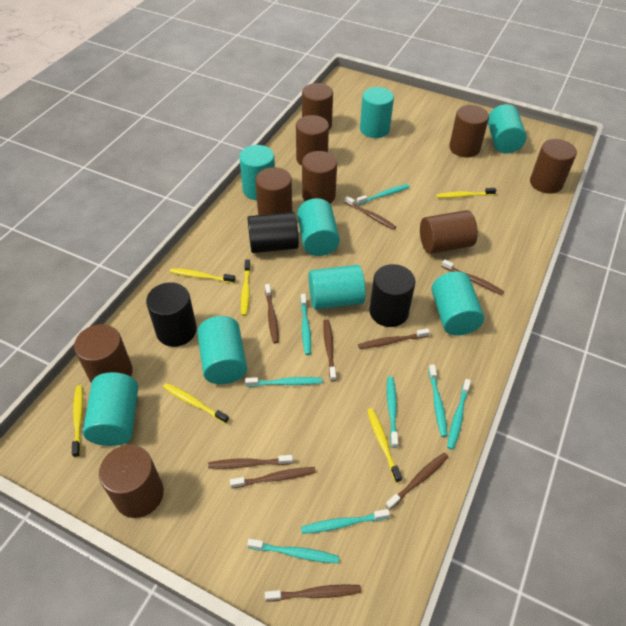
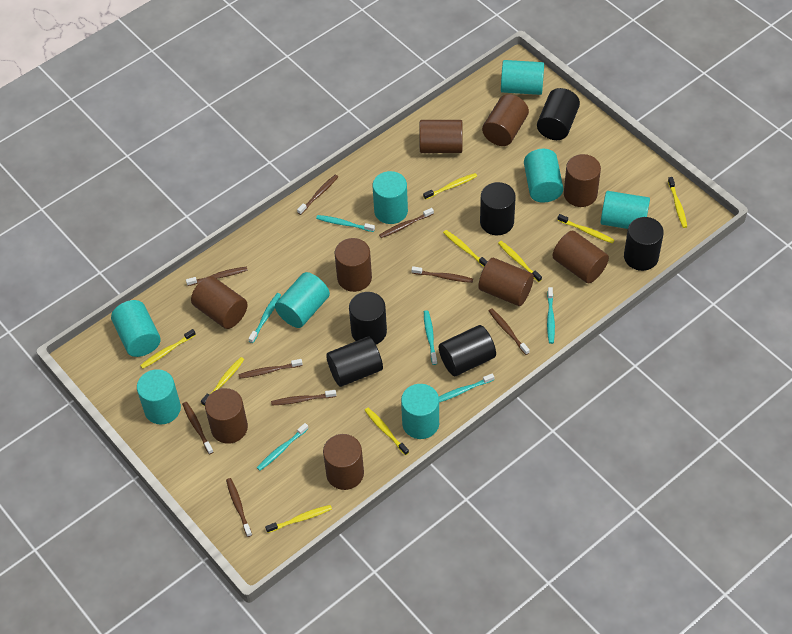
black cylinder: 3 -> 6
turquoise toothbrush: 8 -> 6
yellow toothbrush: 6 -> 9

